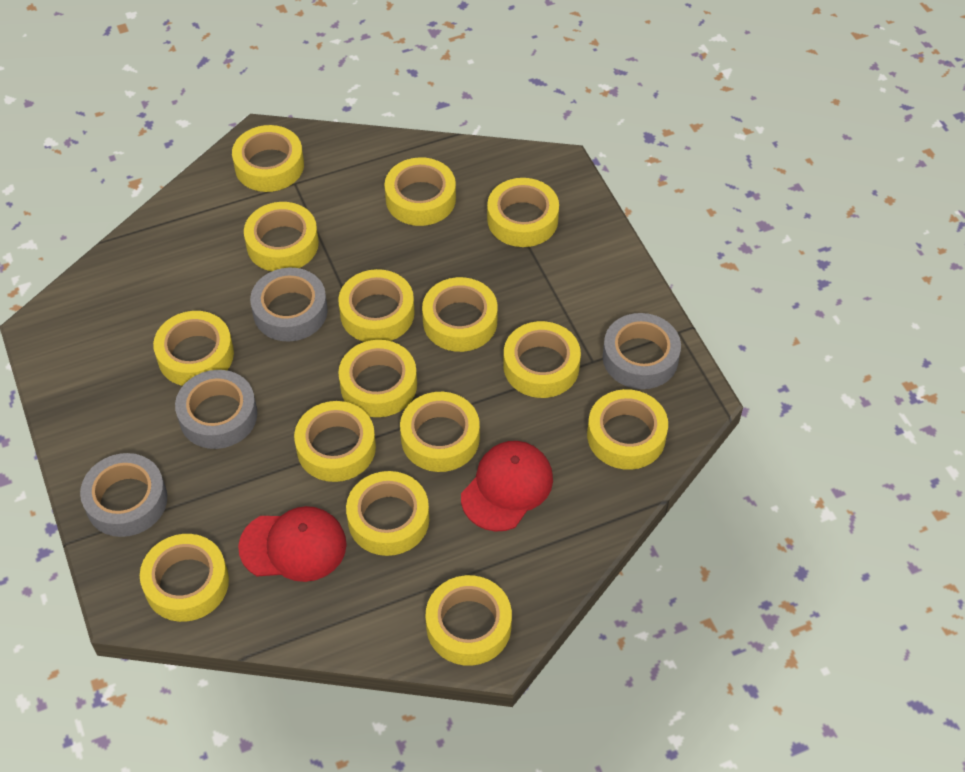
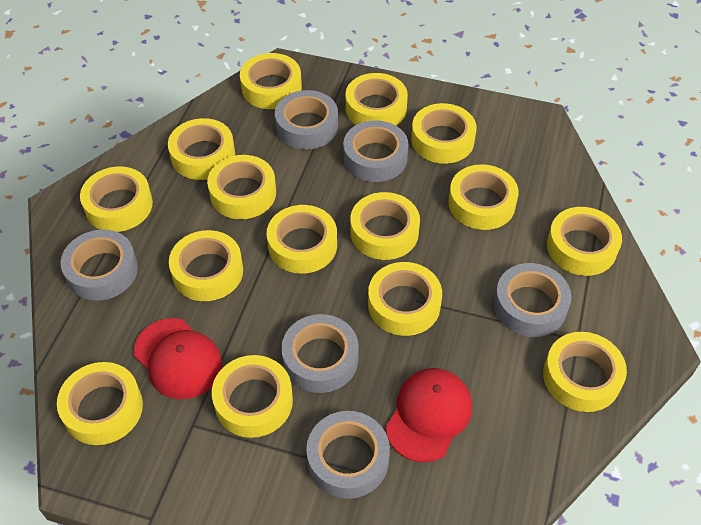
grey tape: 4 -> 6

